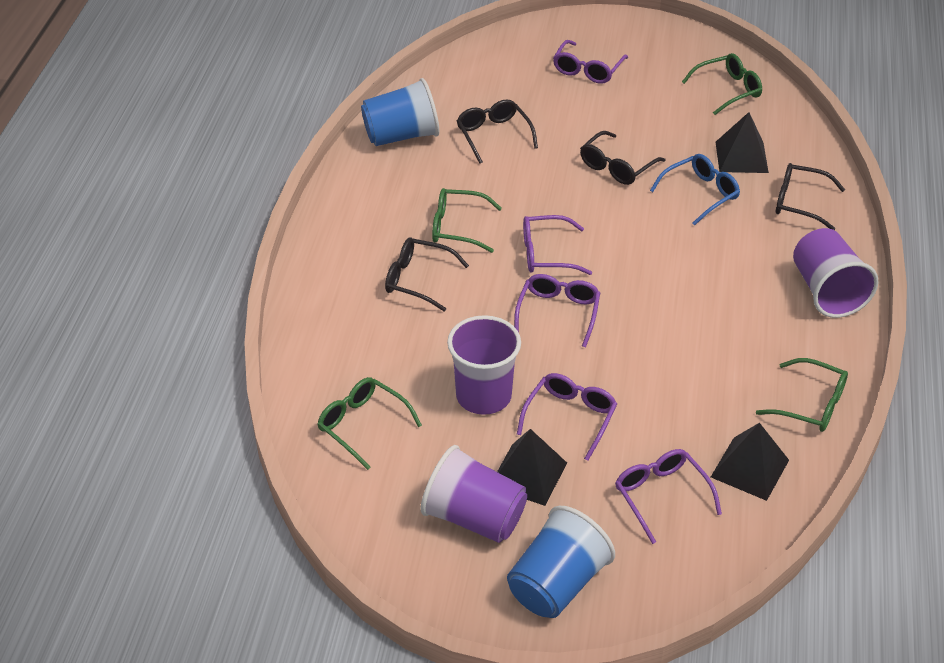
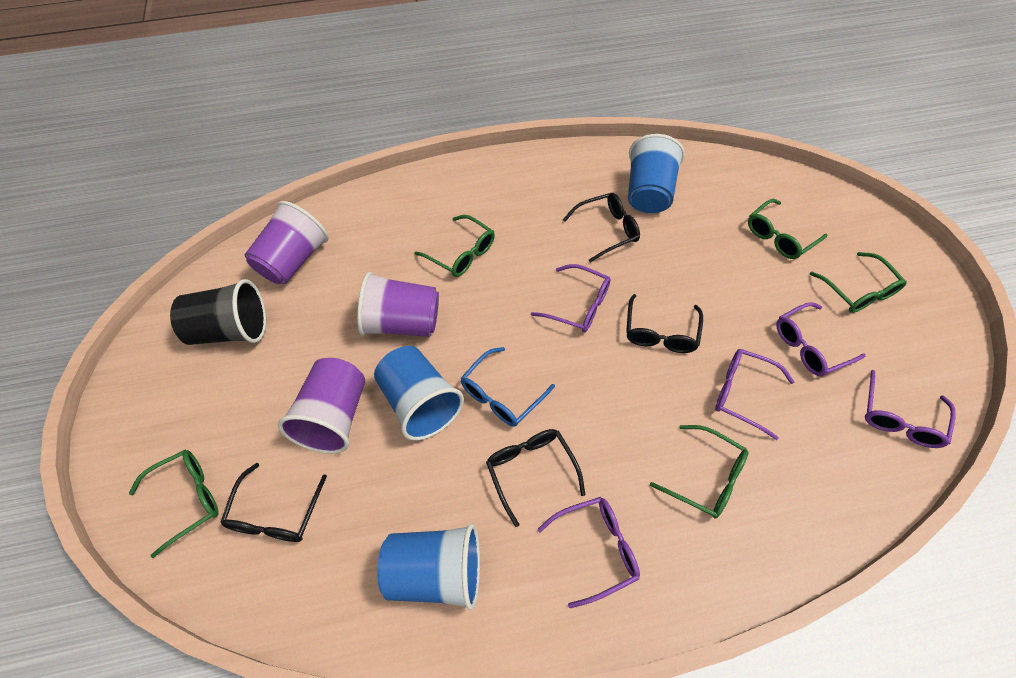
black cup: 0 -> 1
black pyramid: 3 -> 0
blue cup: 2 -> 3
green glasses: 4 -> 5

